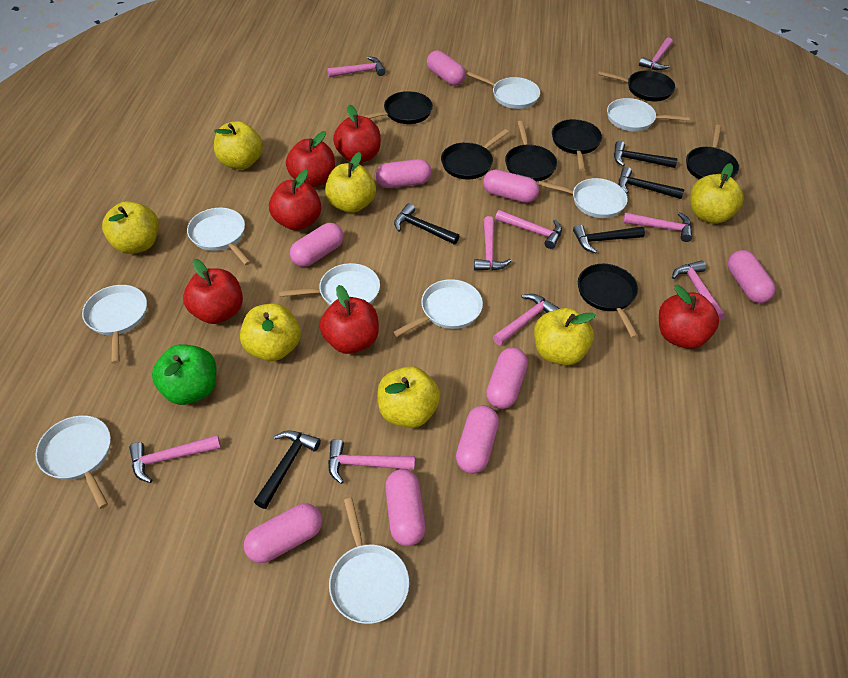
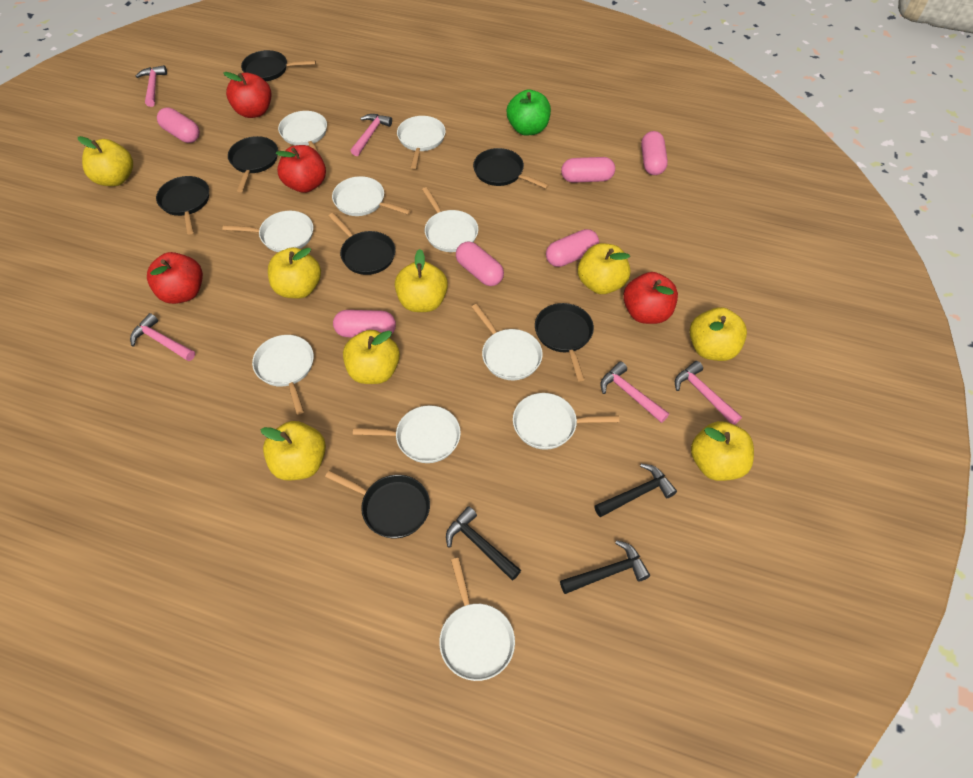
black hammer: 5 -> 3
pink capsule: 9 -> 6
pink hammer: 9 -> 5
red apple: 6 -> 4
white pan: 9 -> 10
yellow apple: 7 -> 8

